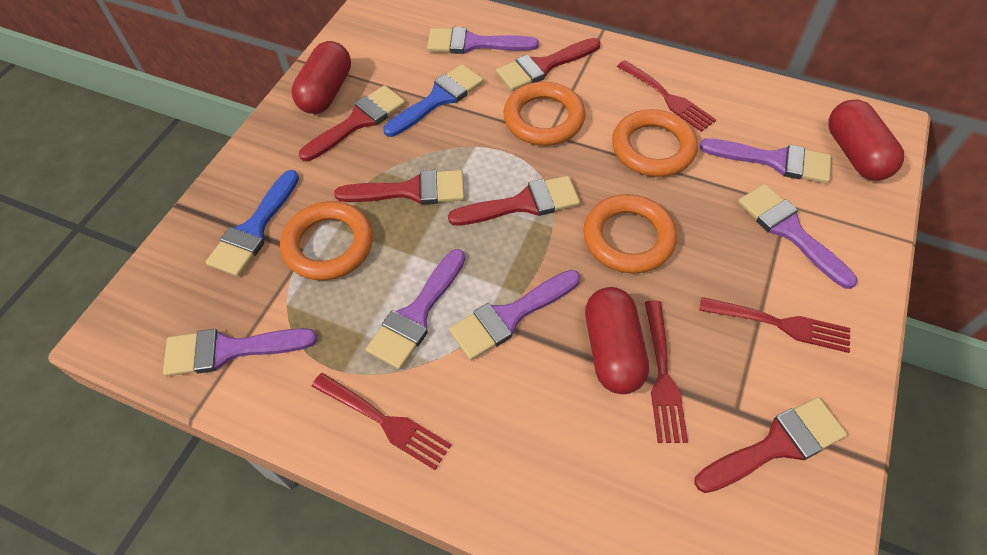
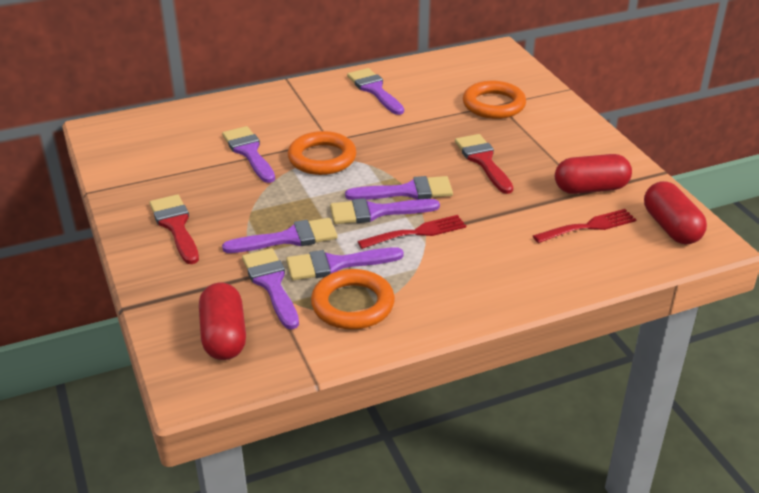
blue brush: 2 -> 0
orange ring: 4 -> 3
purple brush: 6 -> 7
red brush: 5 -> 2
red fork: 4 -> 2

